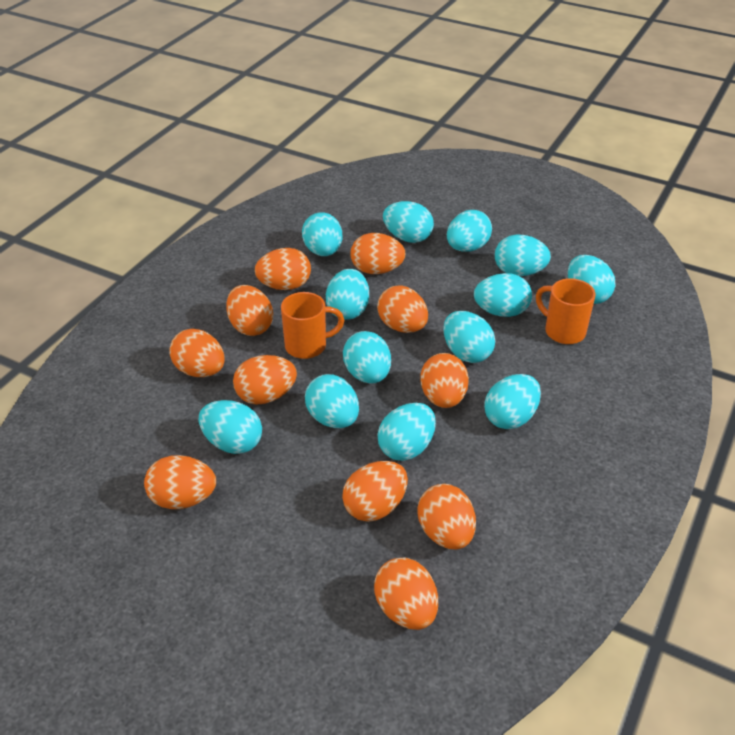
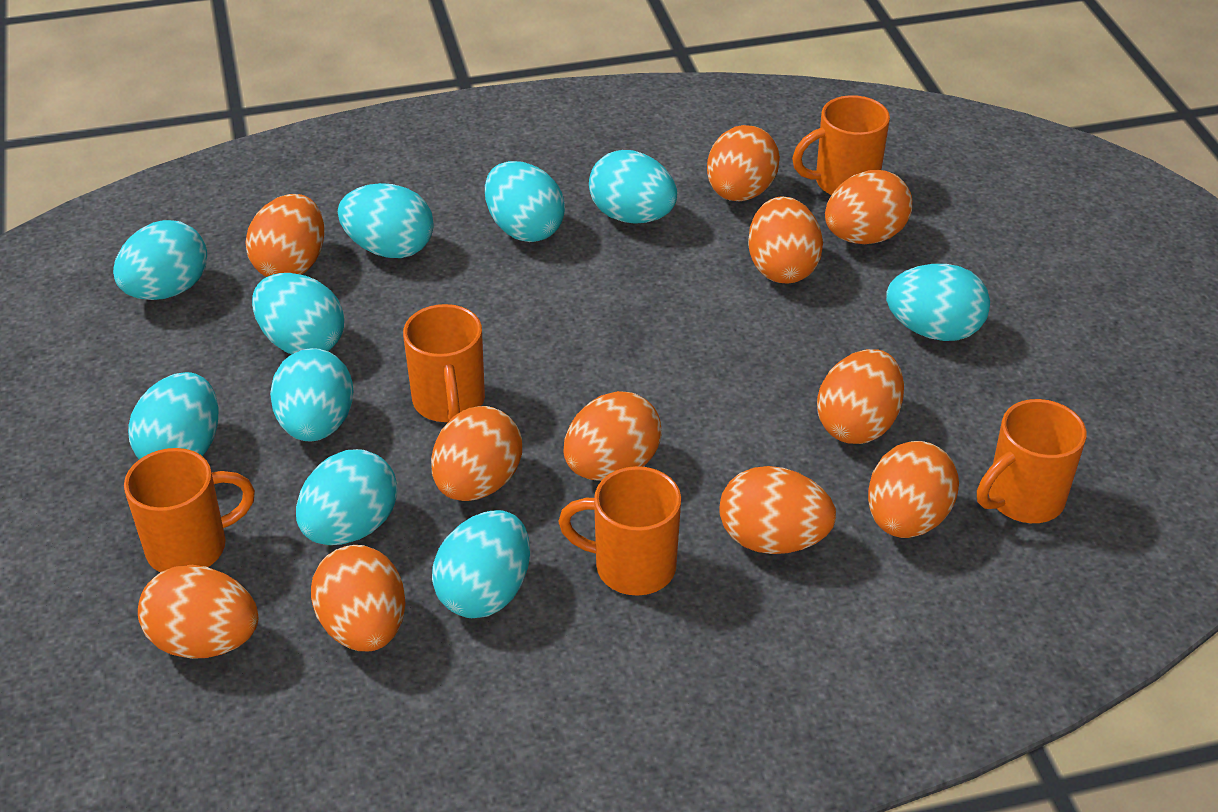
orange mug: 2 -> 5
turquoise egg: 13 -> 10

